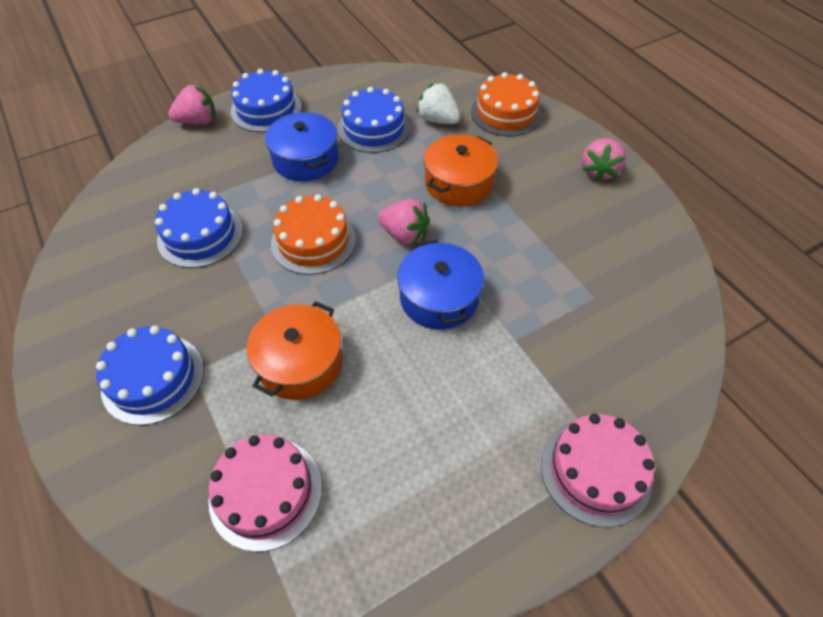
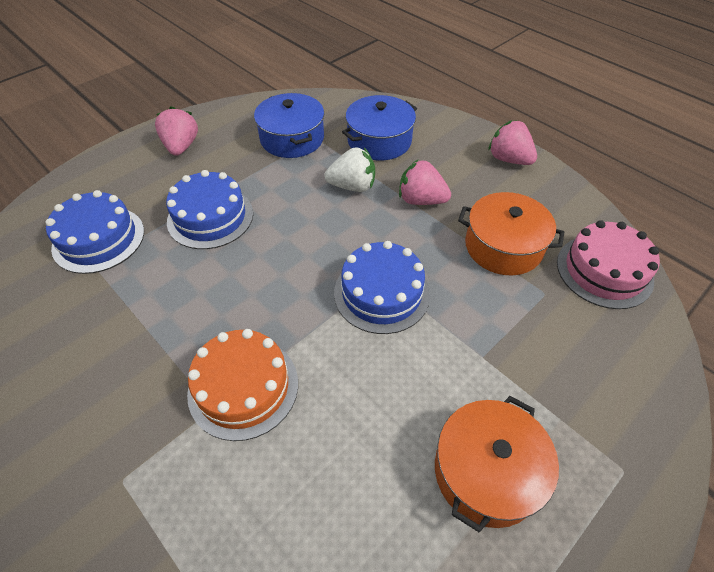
blue cake: 4 -> 3
orange cake: 2 -> 1
pink cake: 2 -> 1

